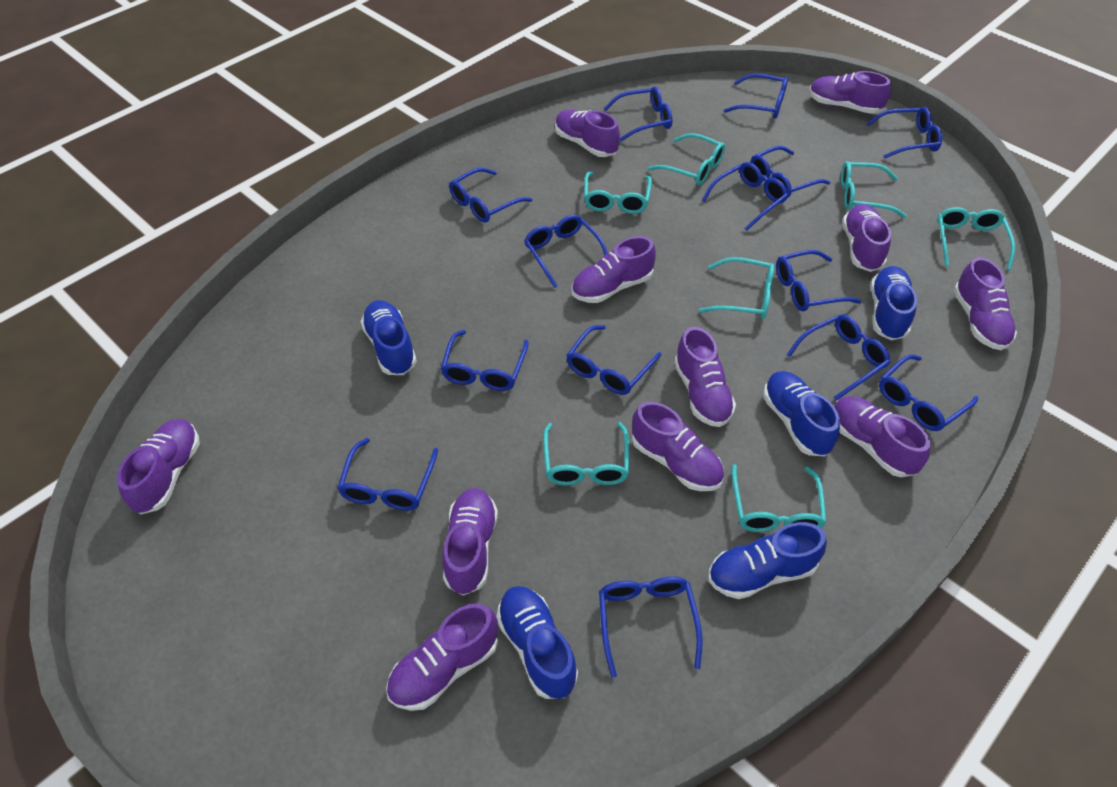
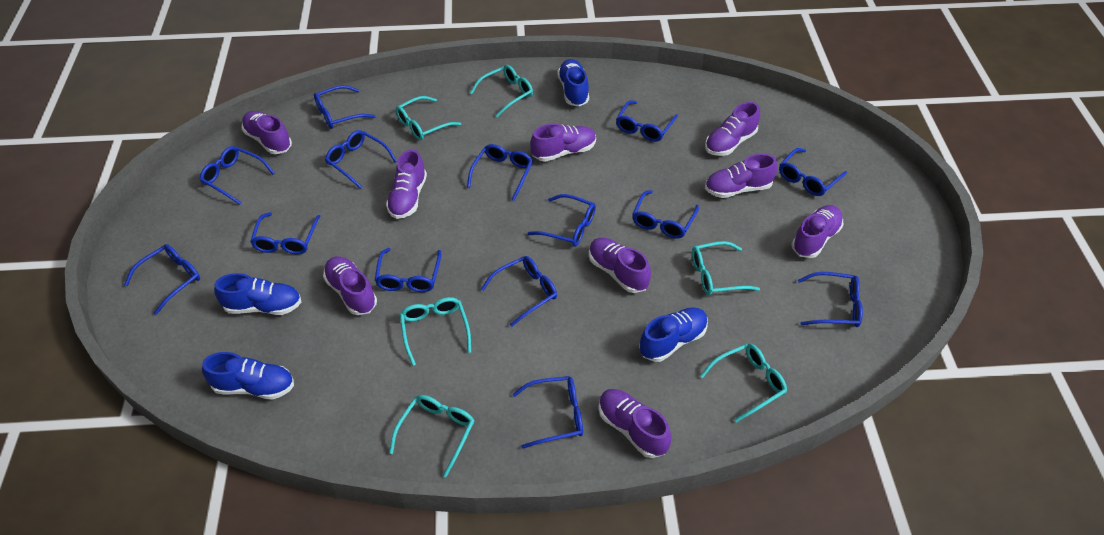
blue shoe: 5 -> 4
purple shoe: 11 -> 9
turquoise glasses: 7 -> 6

